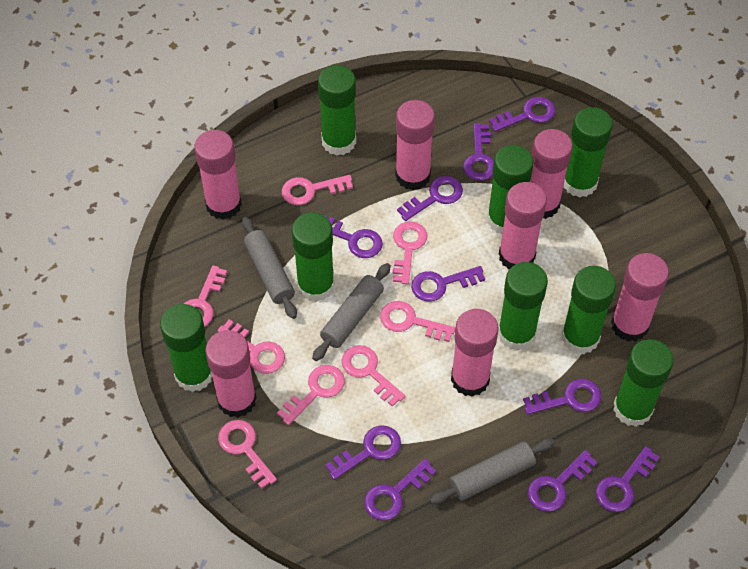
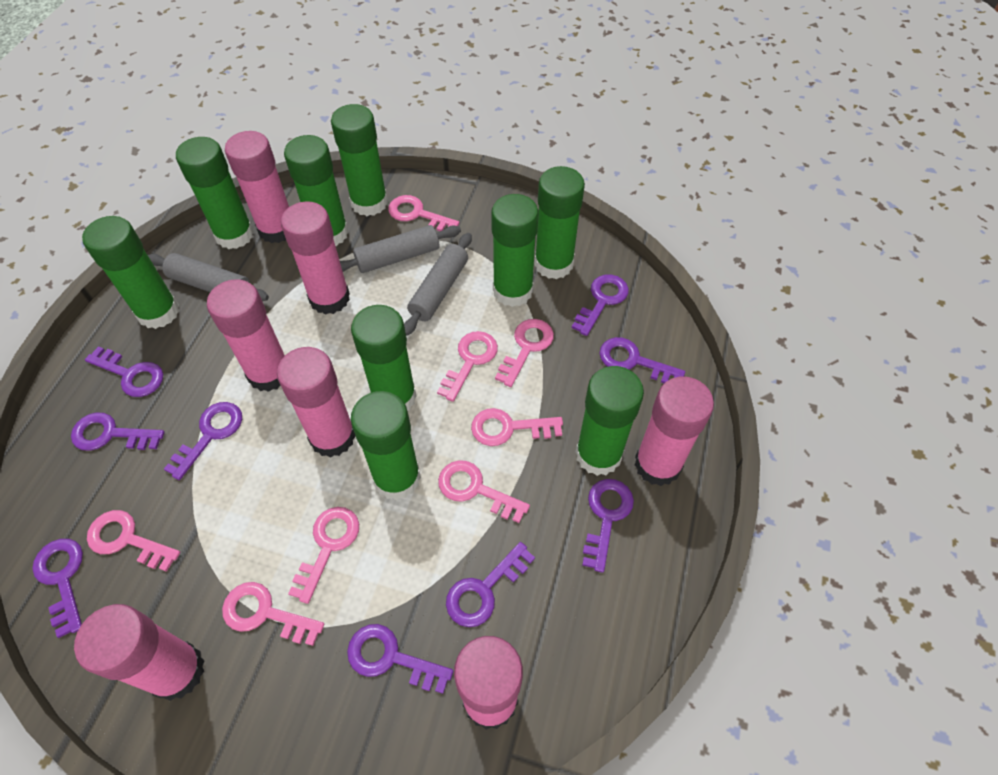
green glue stick: 8 -> 9
purple key: 10 -> 9

